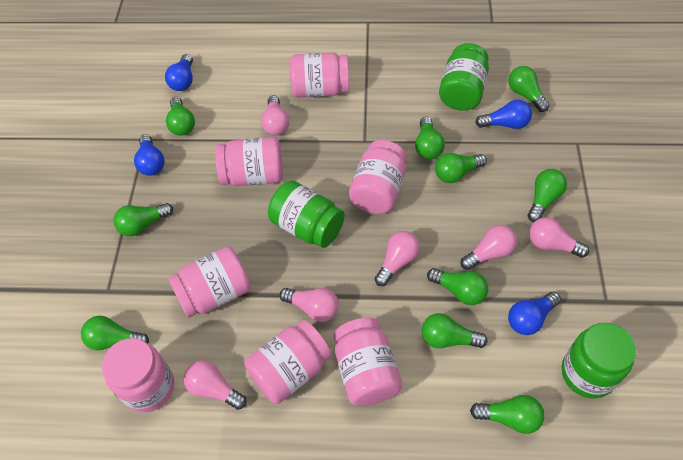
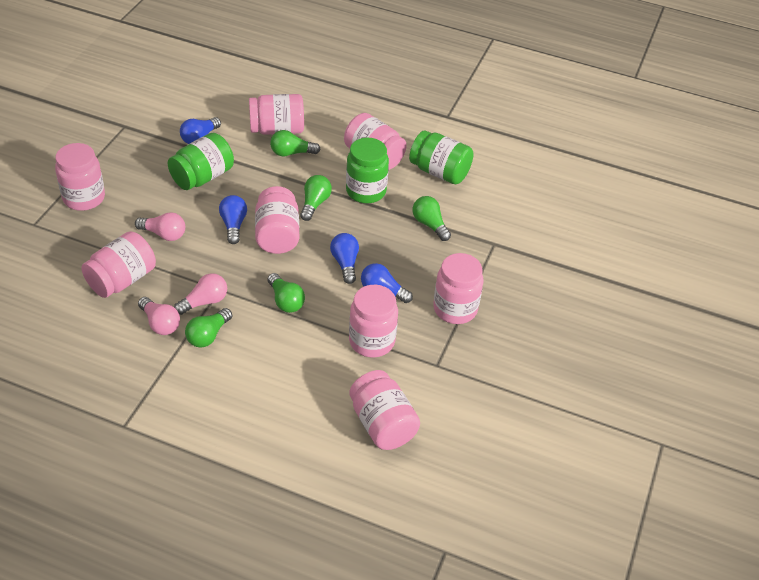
green light bulb: 10 -> 5
pink jar: 7 -> 8
pink light bulb: 6 -> 3

